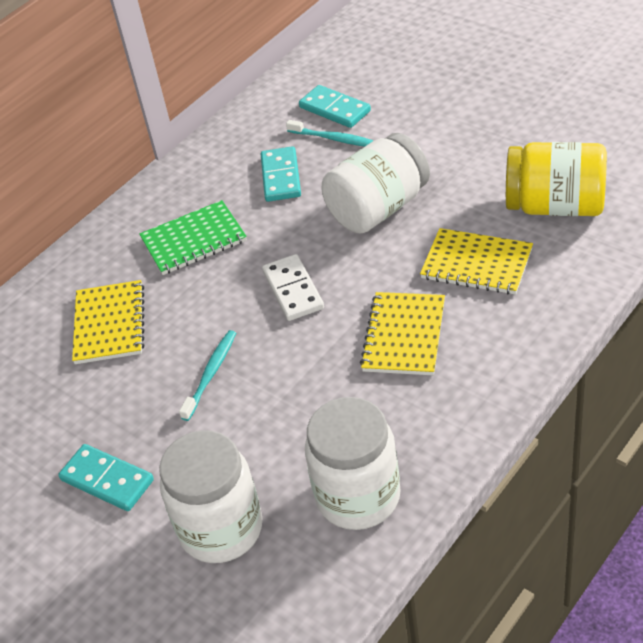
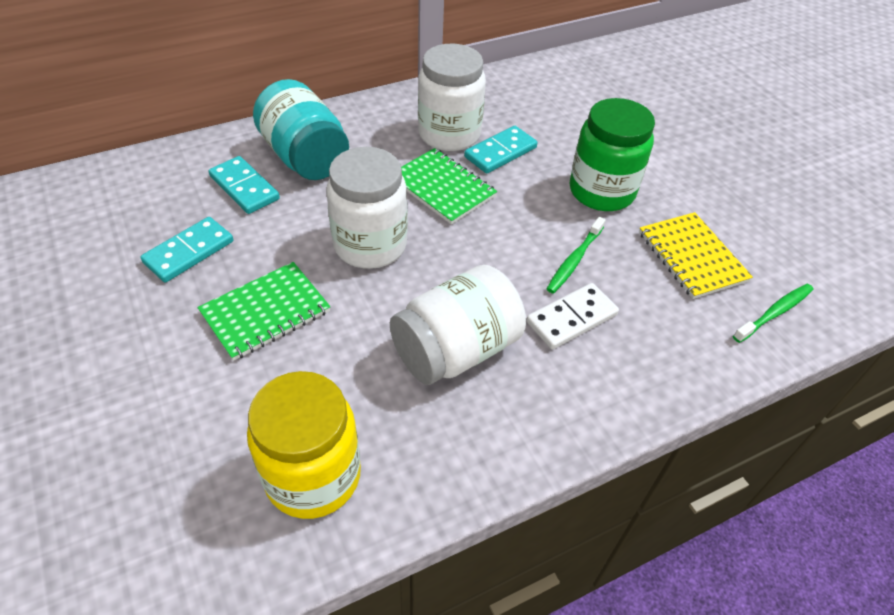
green jar: 0 -> 1
green notebook: 1 -> 2
green toothbrush: 0 -> 2
turquoise jar: 0 -> 1
turquoise toothbrush: 2 -> 0
yellow notebook: 3 -> 1

